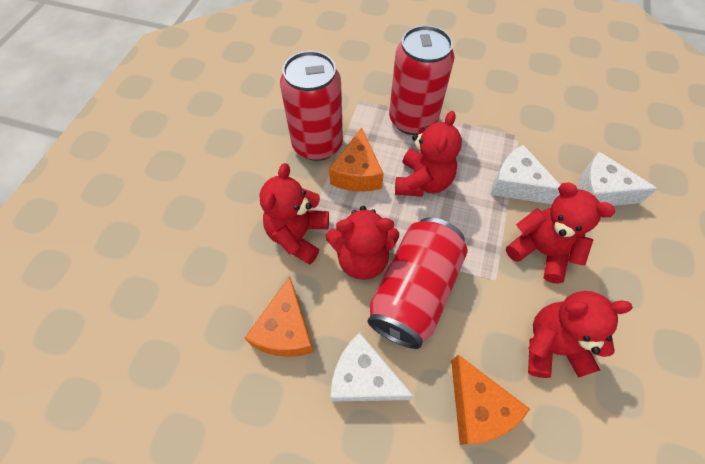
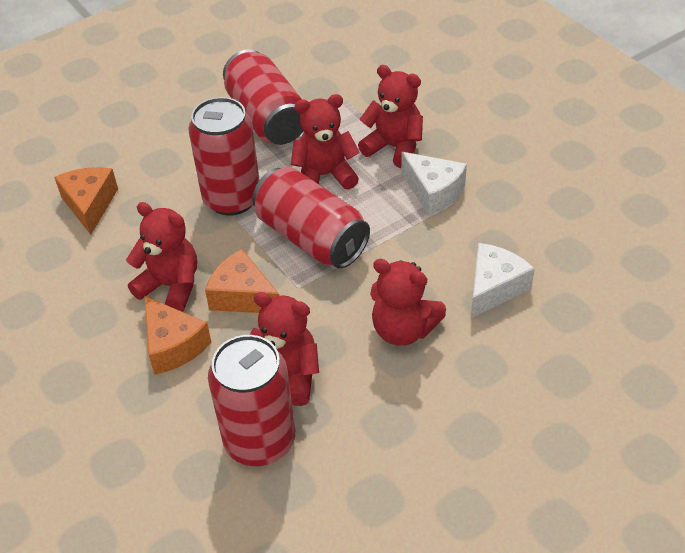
red can: 3 -> 4
white cheese: 3 -> 2

